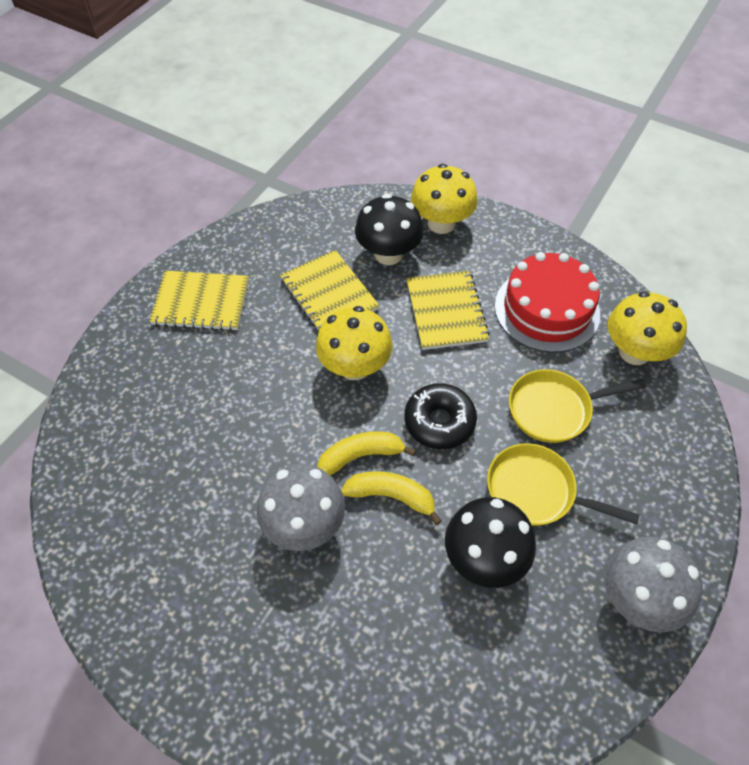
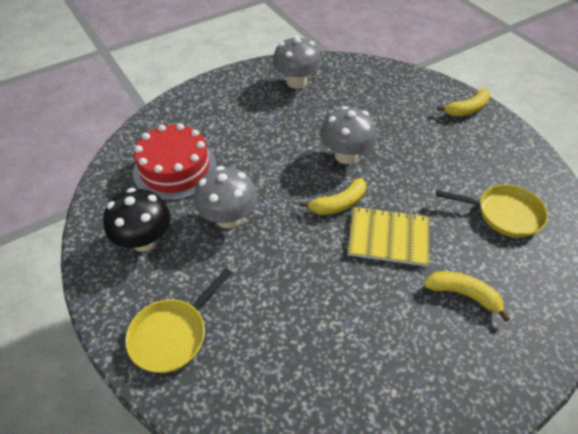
black donut: 1 -> 0
black mushroom: 2 -> 1
grey mushroom: 2 -> 3
yellow banana: 2 -> 3
yellow mushroom: 3 -> 0
yellow notebook: 3 -> 1

